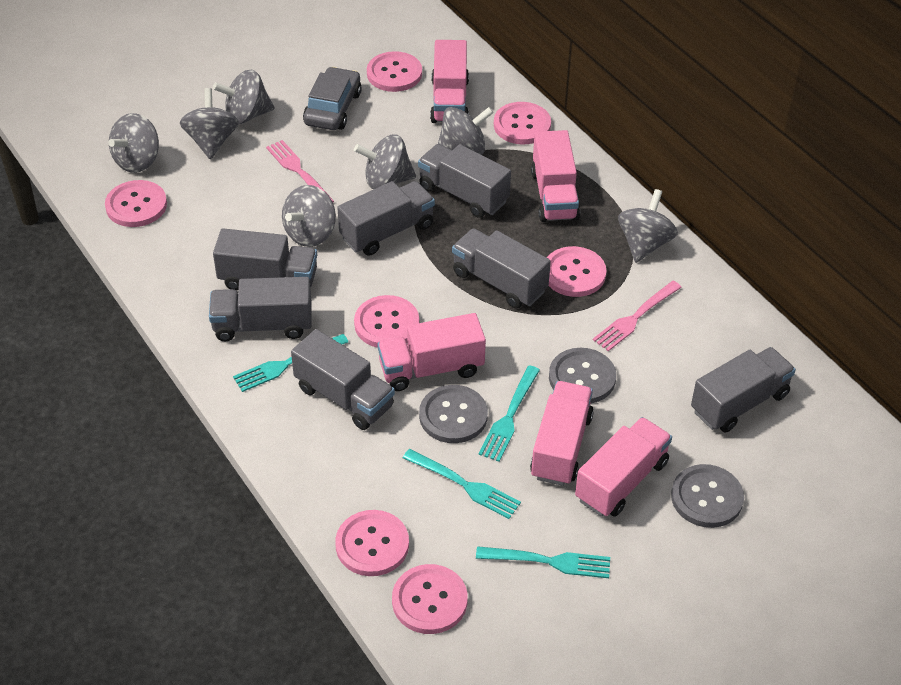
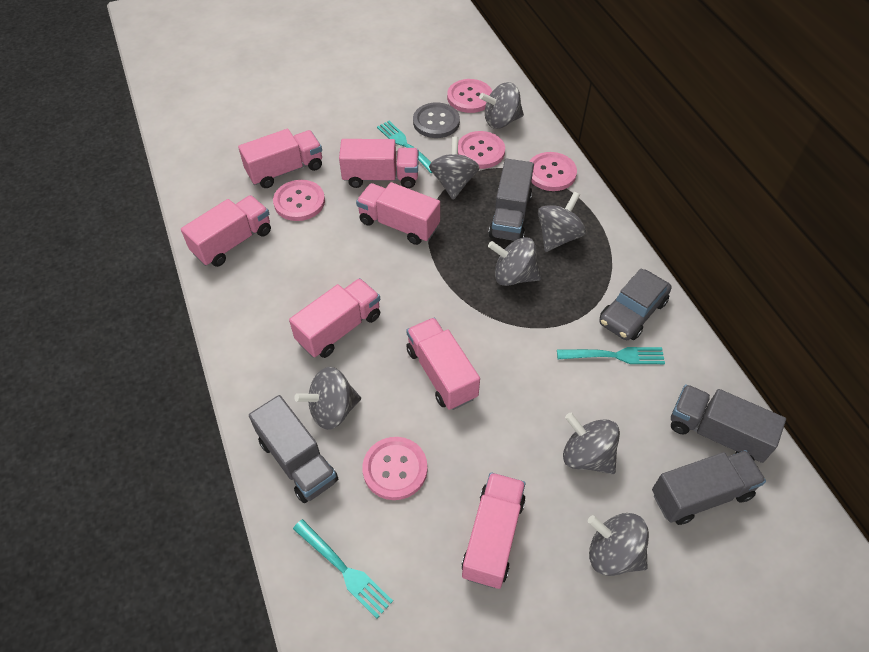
grey button: 3 -> 1
grey truck: 7 -> 4
pink button: 7 -> 5
pink fork: 2 -> 0
pink truck: 5 -> 7
turquoise fork: 4 -> 3

